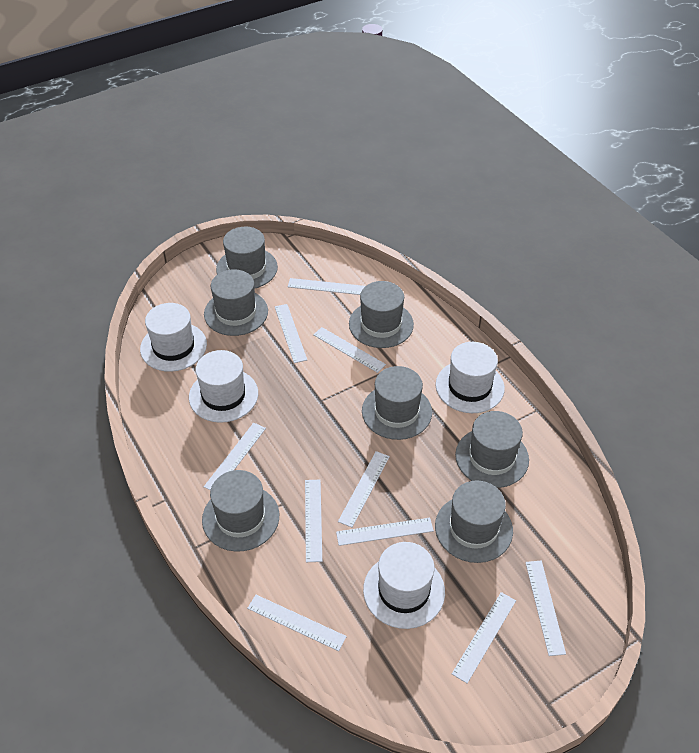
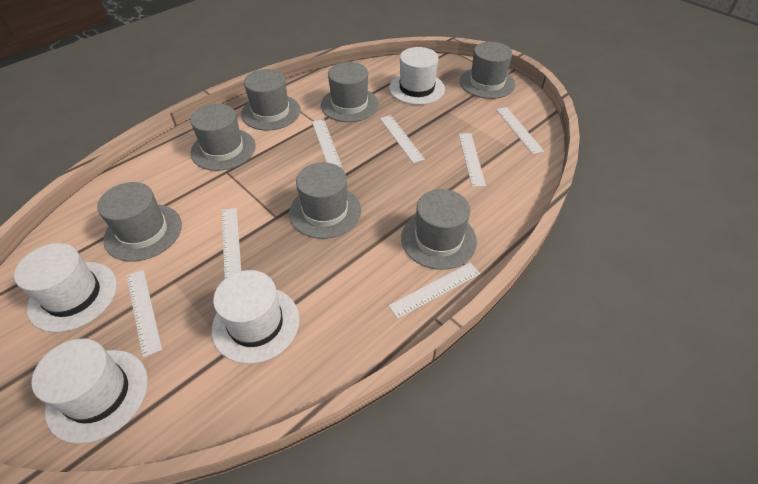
white ruler: 10 -> 7

